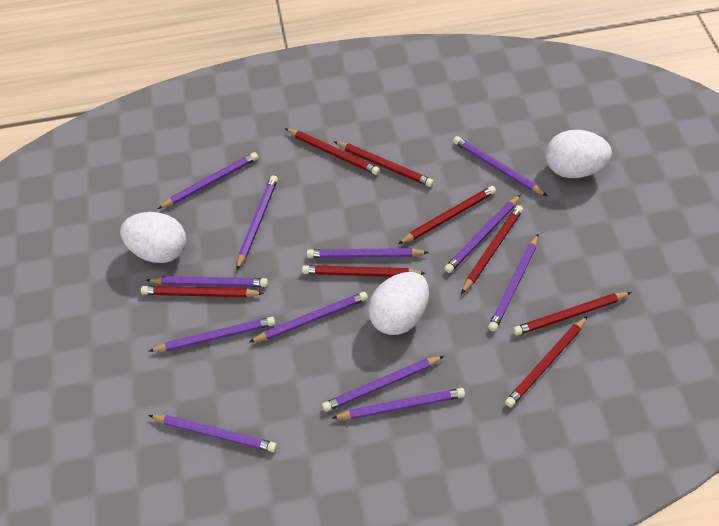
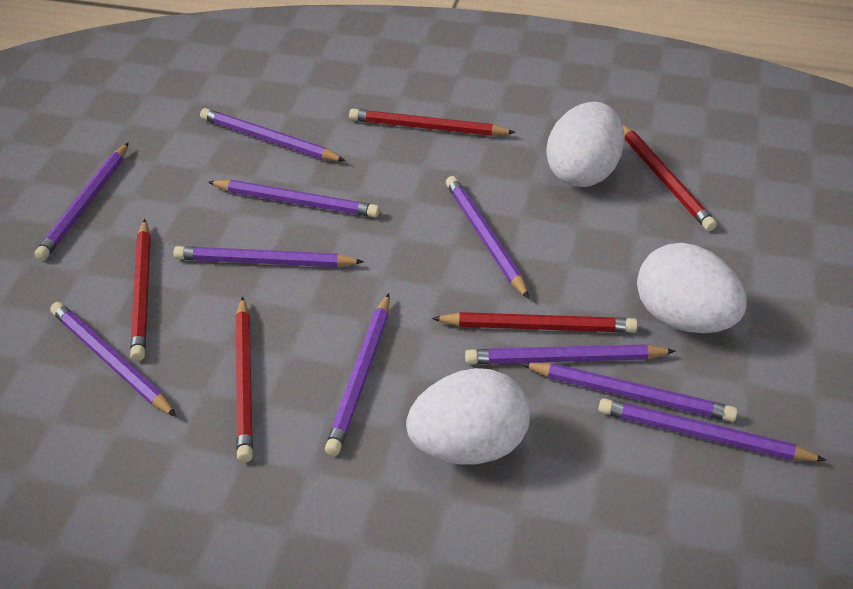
purple pencil: 12 -> 10
red pencil: 8 -> 5

